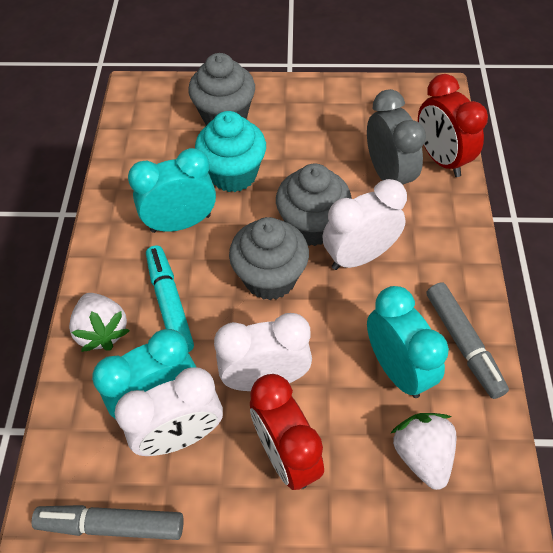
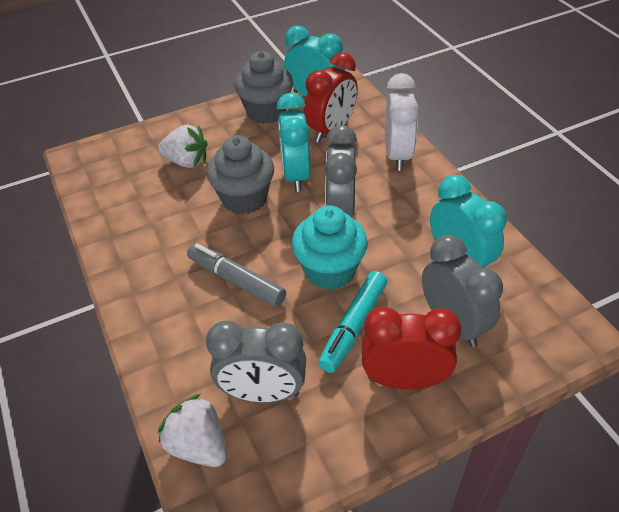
grey clock: 1 -> 3
grey cupcake: 3 -> 2
grey marker: 2 -> 1
white clock: 3 -> 1

